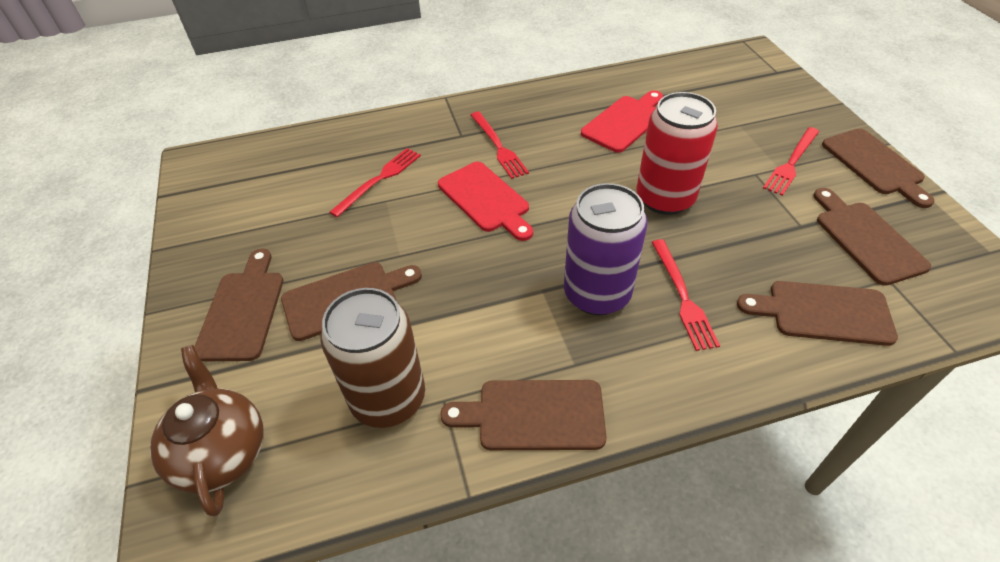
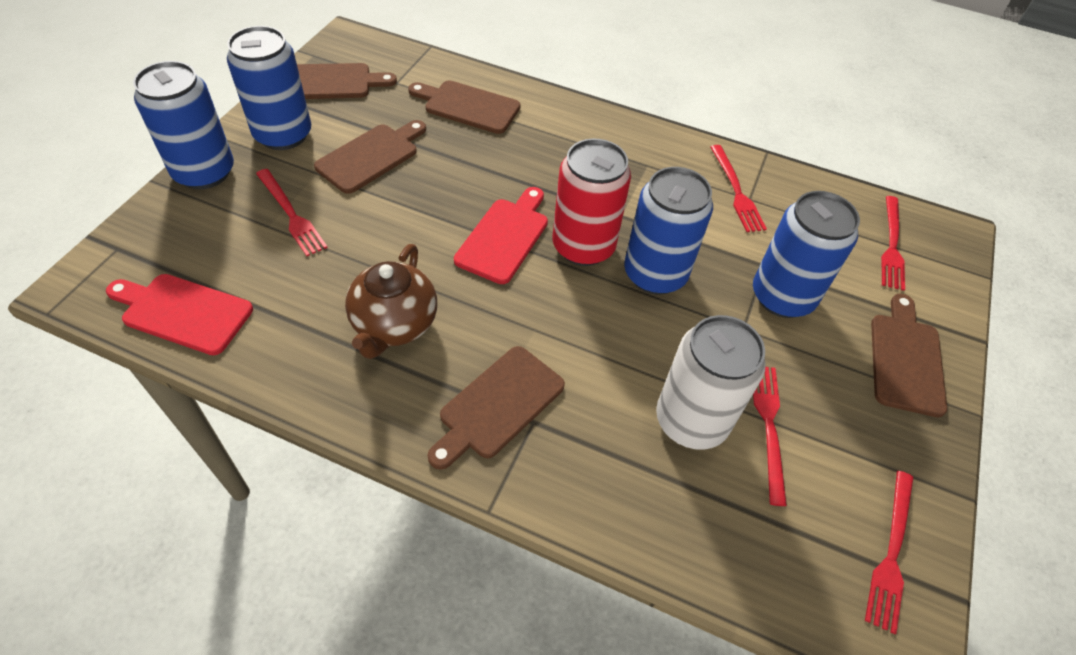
blue can: 0 -> 4
brown can: 1 -> 0
brown cutting board: 6 -> 5
purple can: 1 -> 0
red fork: 4 -> 5
white can: 0 -> 1

